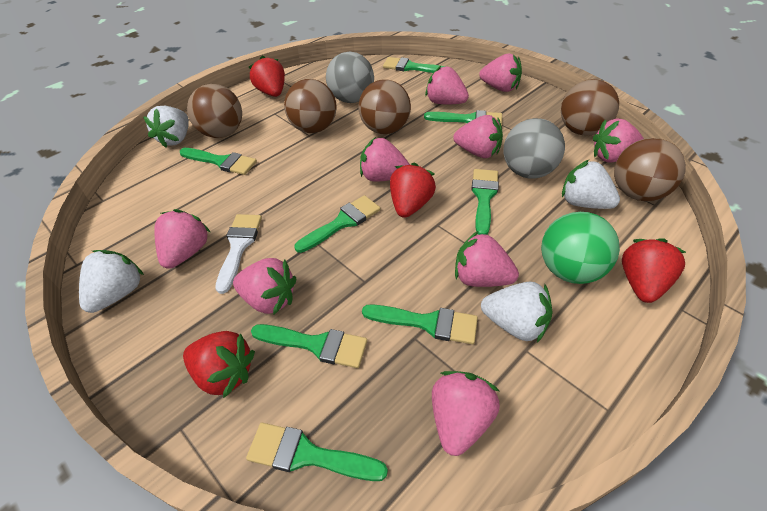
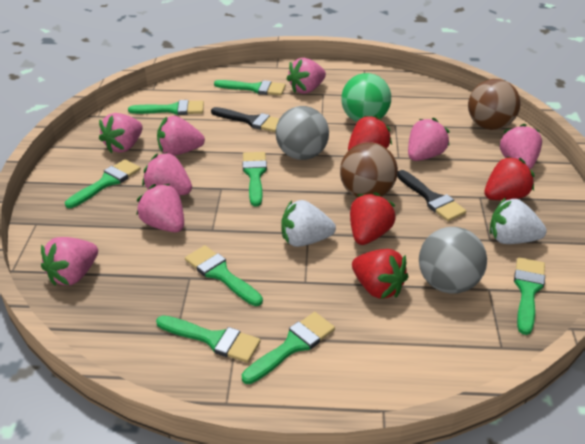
black brush: 0 -> 2
brown ball: 5 -> 2
pink strawberry: 9 -> 8
white brush: 1 -> 0
white strawberry: 4 -> 2

